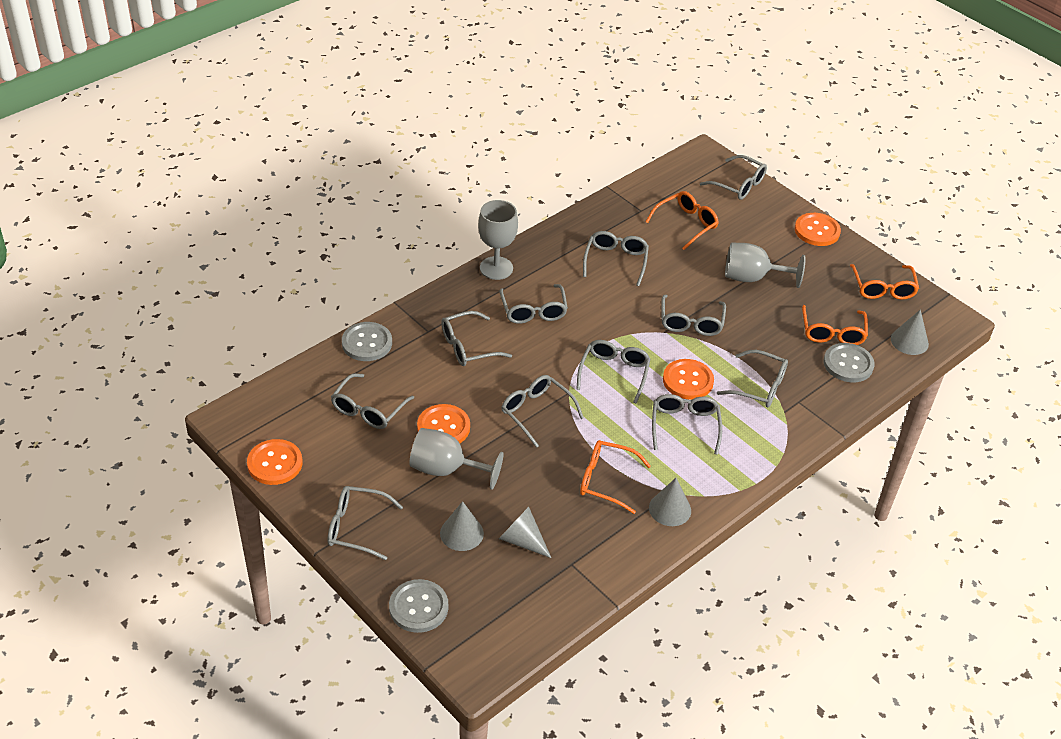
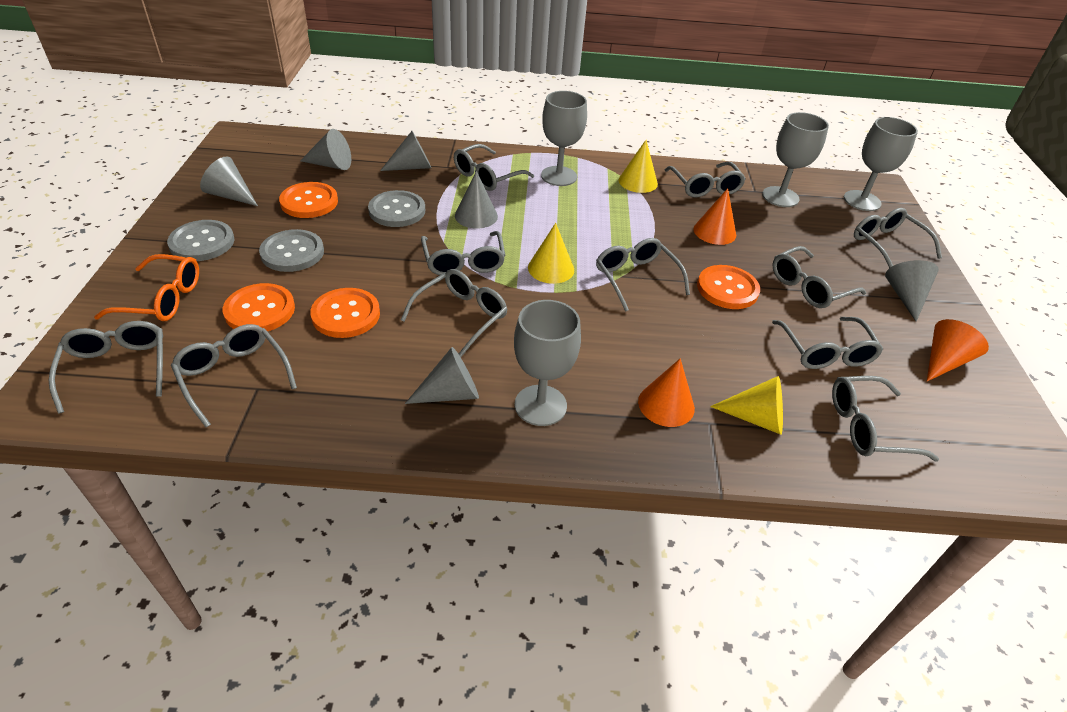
grey cone: 4 -> 6
grey goblet: 3 -> 4
orange cone: 0 -> 3
orange glasses: 4 -> 1
yellow cone: 0 -> 3

